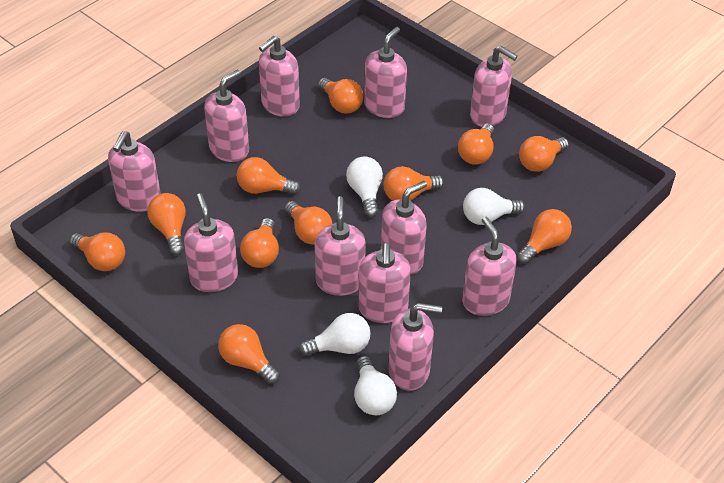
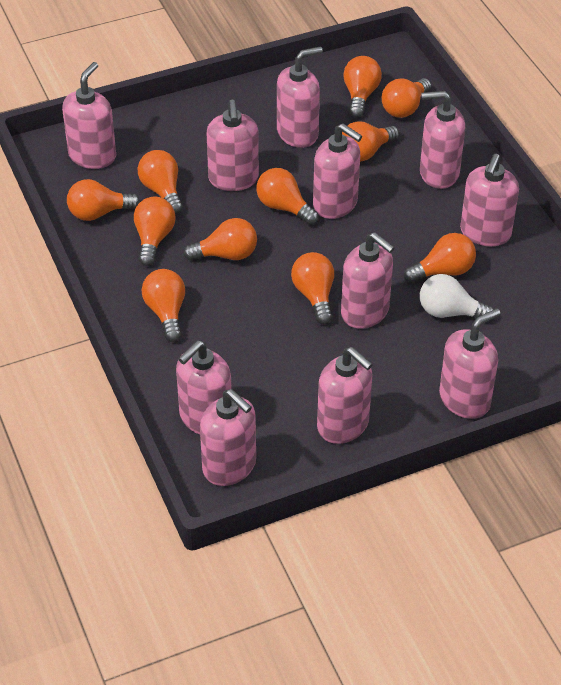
white light bulb: 4 -> 1

